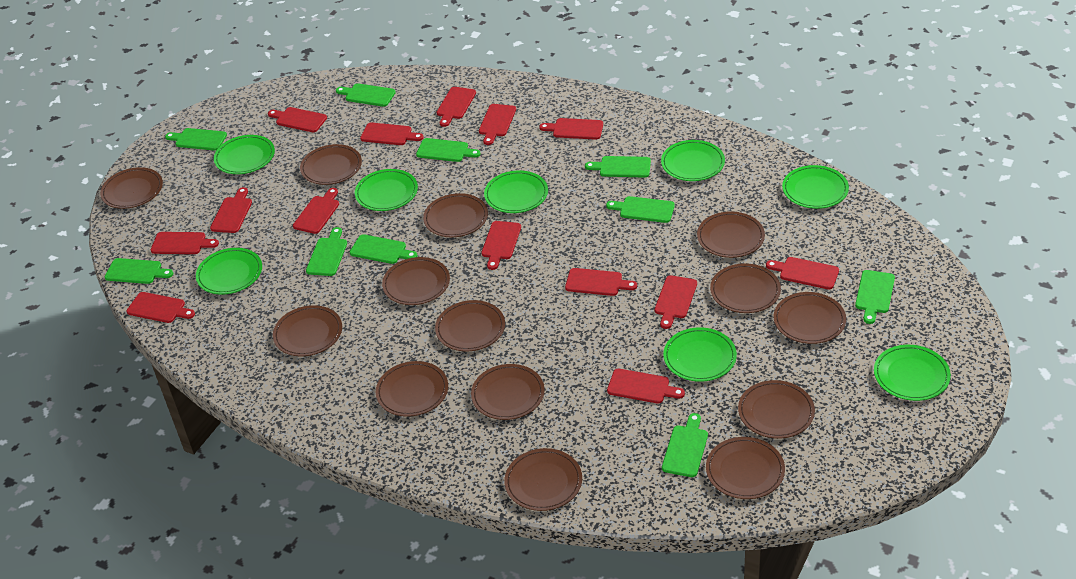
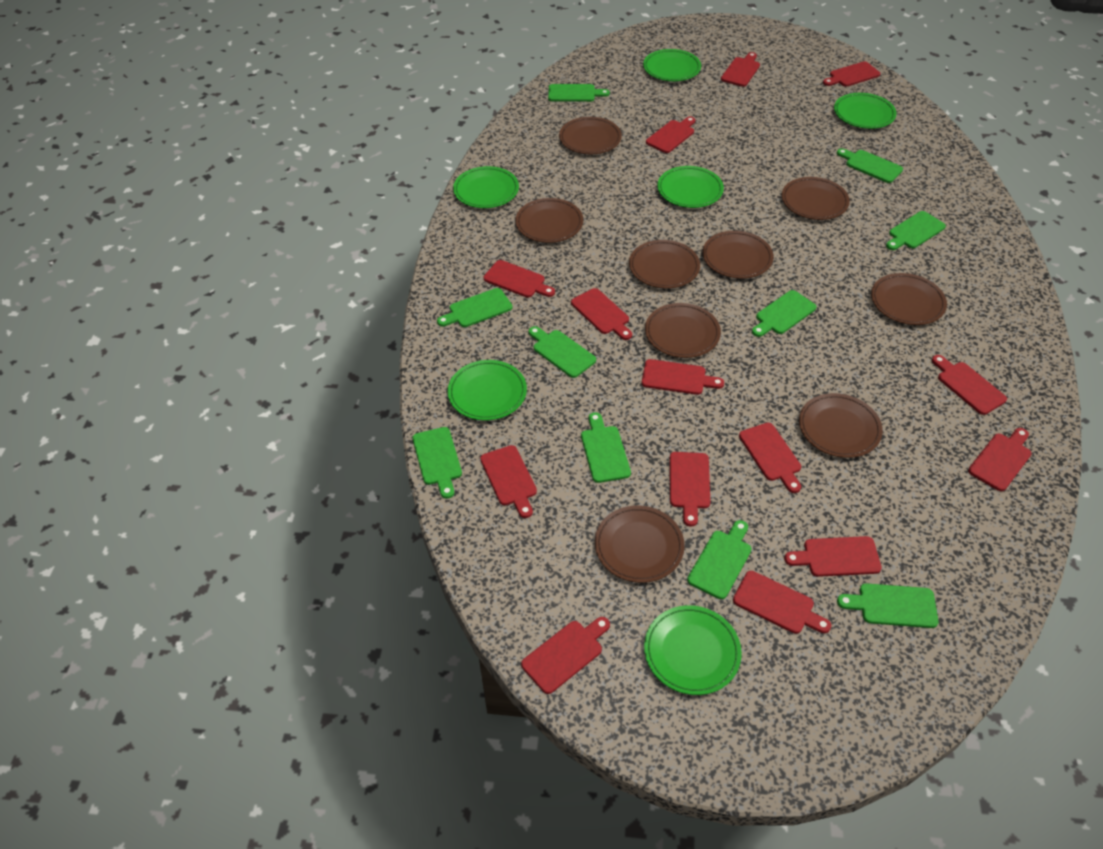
brown plate: 14 -> 9
green plate: 8 -> 6

